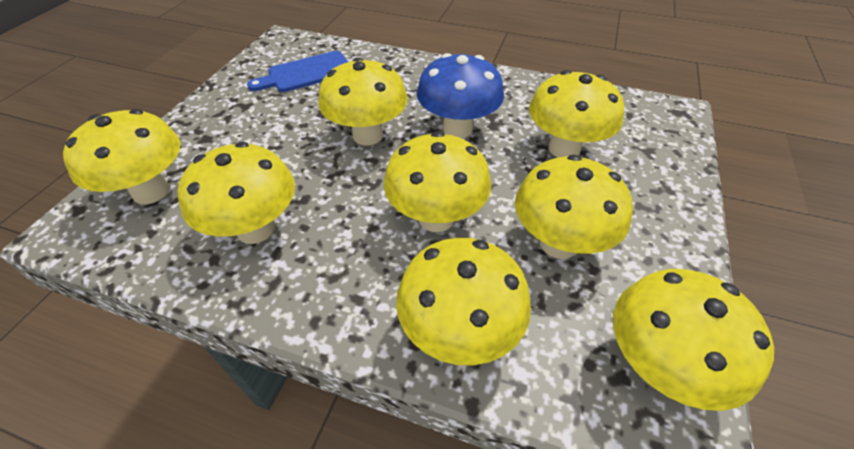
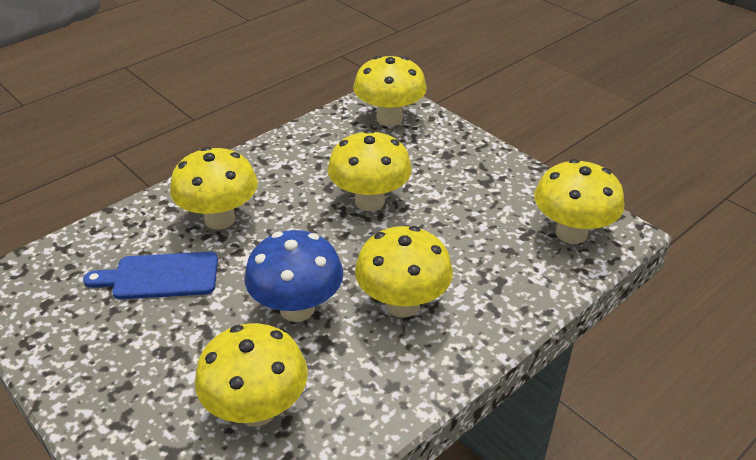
yellow mushroom: 8 -> 6

